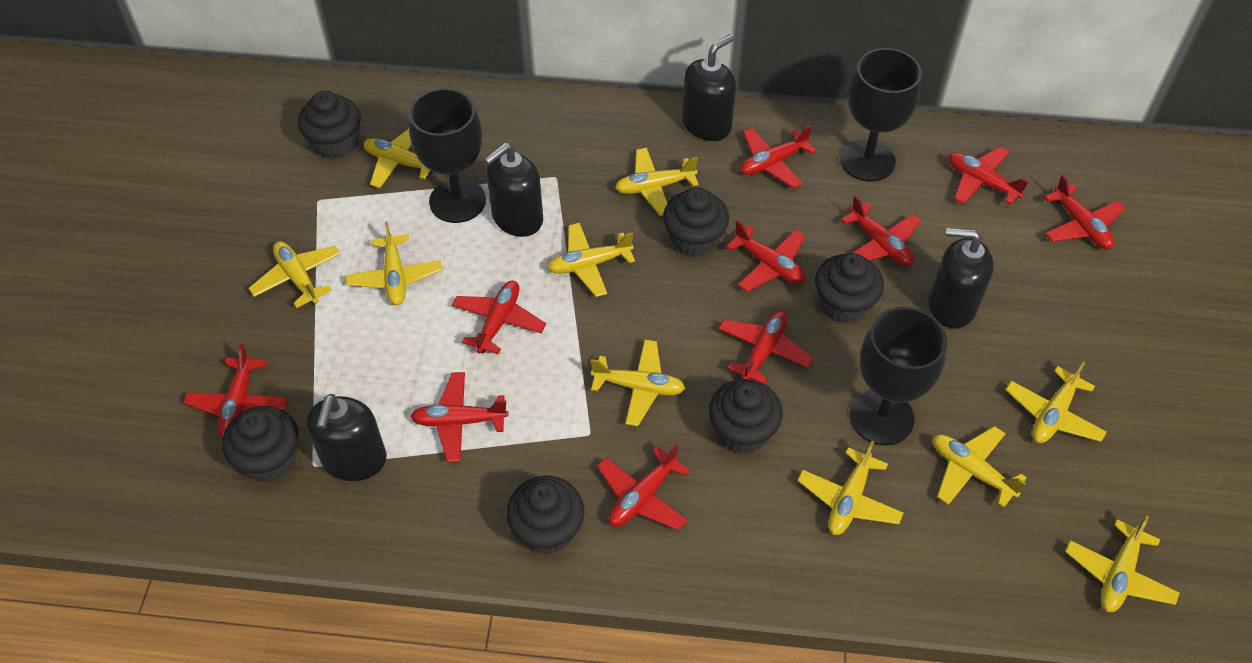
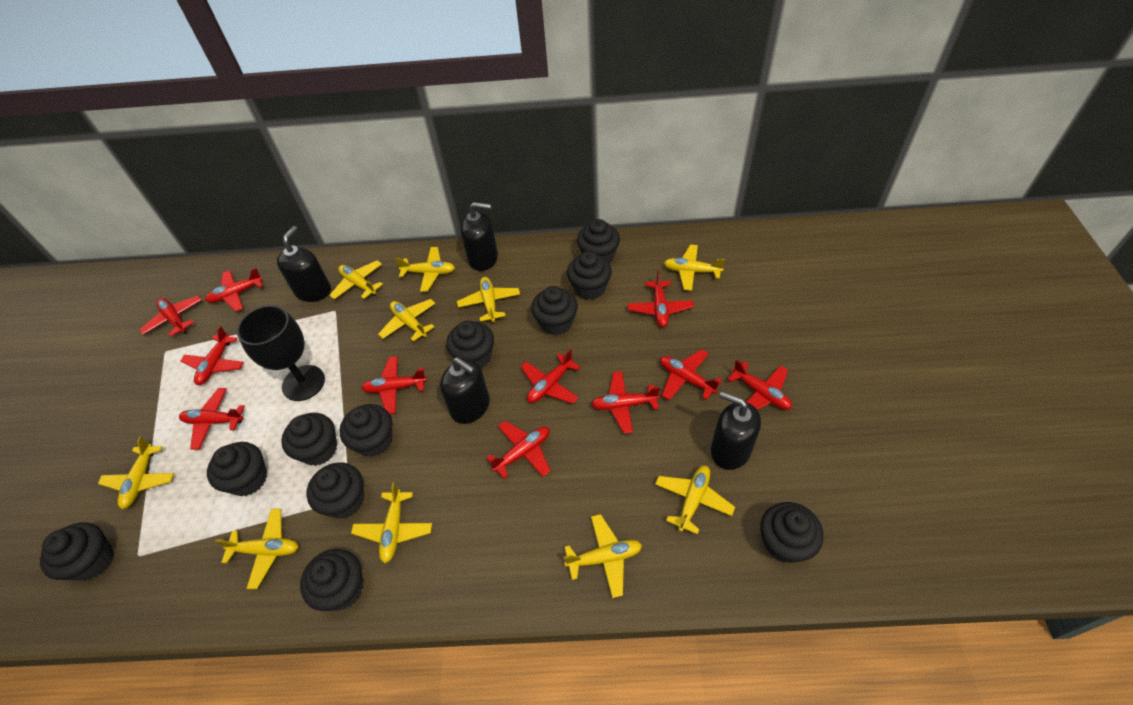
black cupcake: 6 -> 11
black goblet: 3 -> 1
red plane: 10 -> 11

